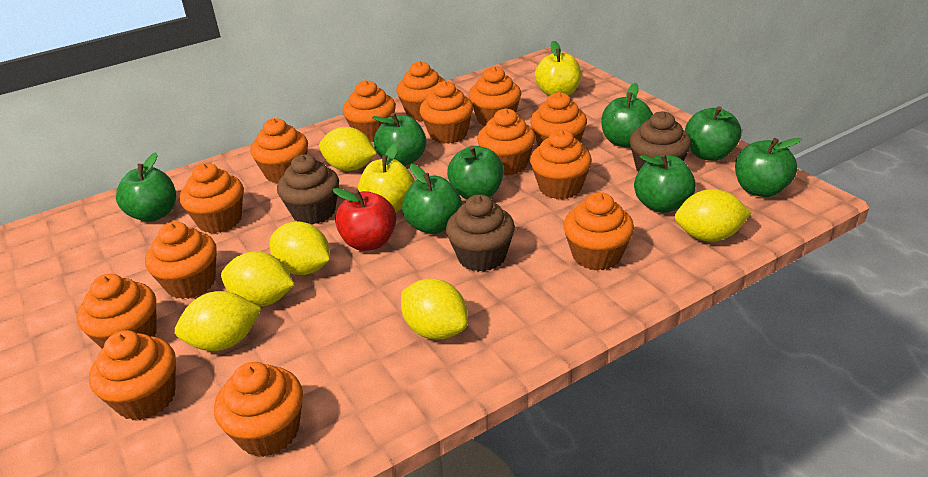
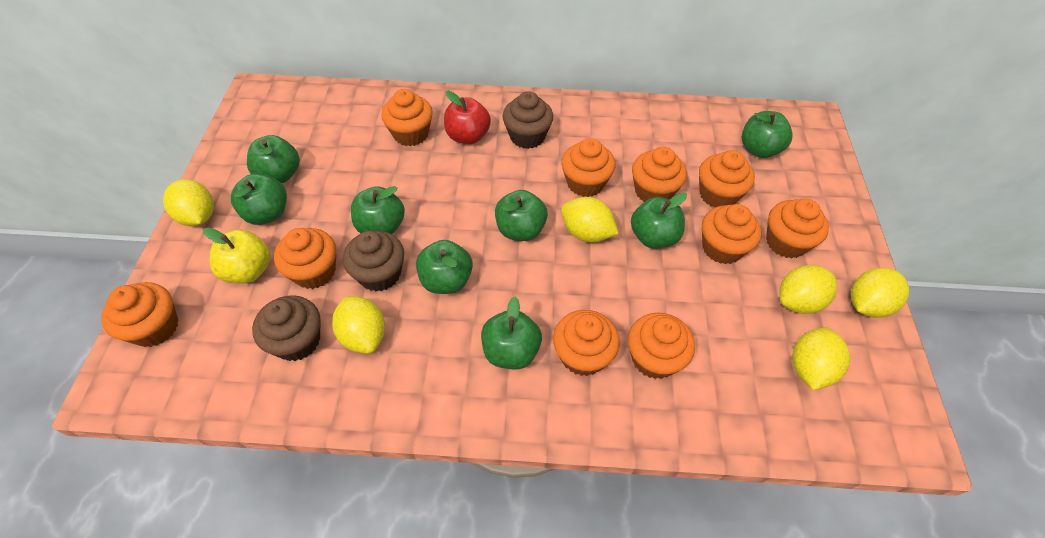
orange cupcake: 14 -> 10
yellow apple: 2 -> 1

